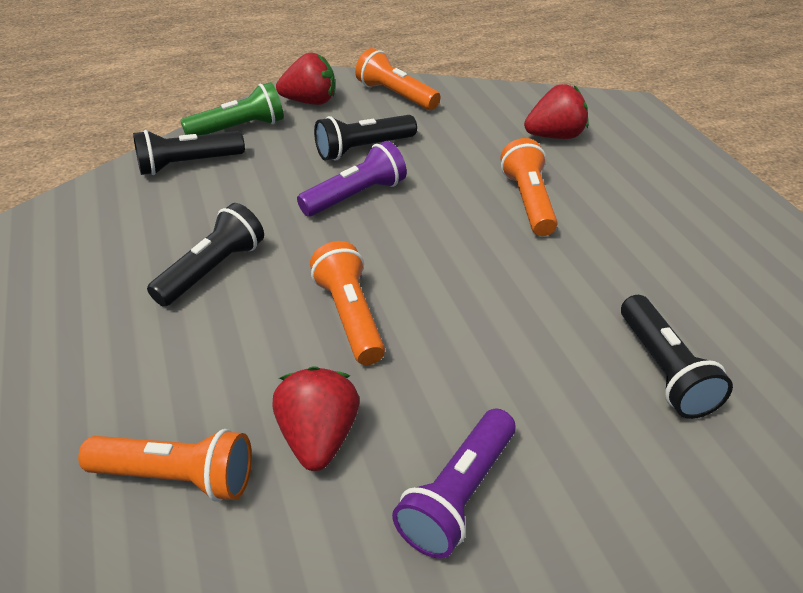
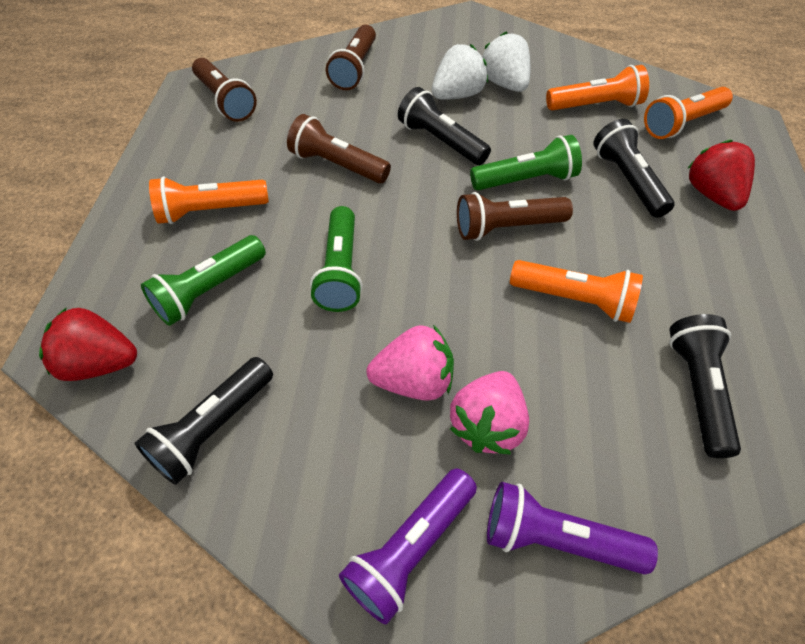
brown flashlight: 0 -> 4
green flashlight: 1 -> 3
pink strawberry: 0 -> 2
red strawberry: 3 -> 2
white strawberry: 0 -> 2

